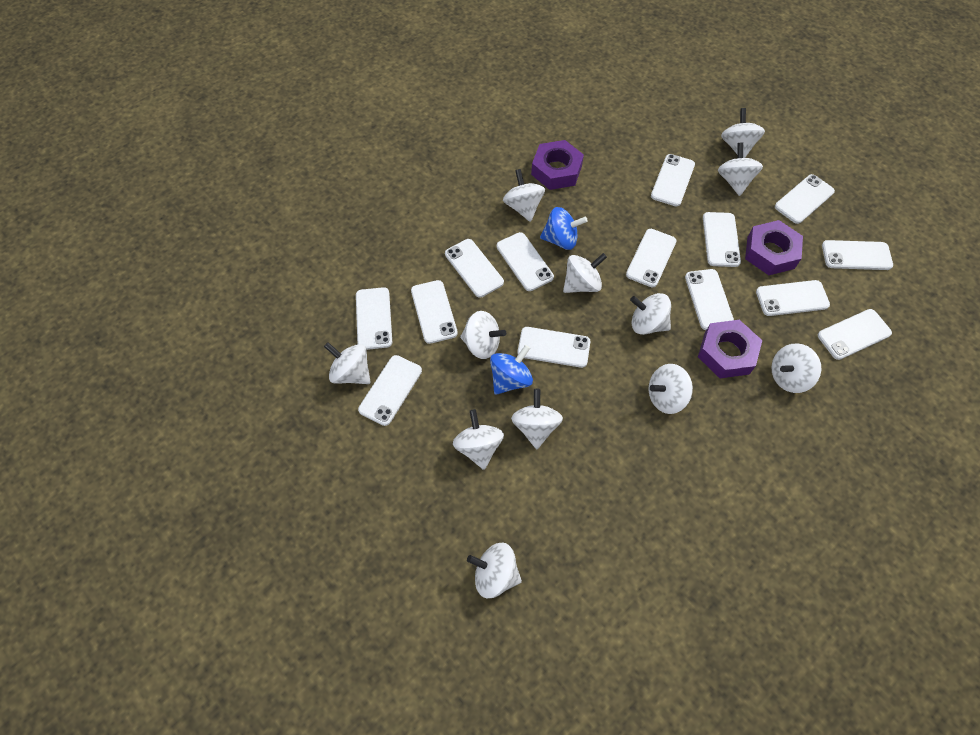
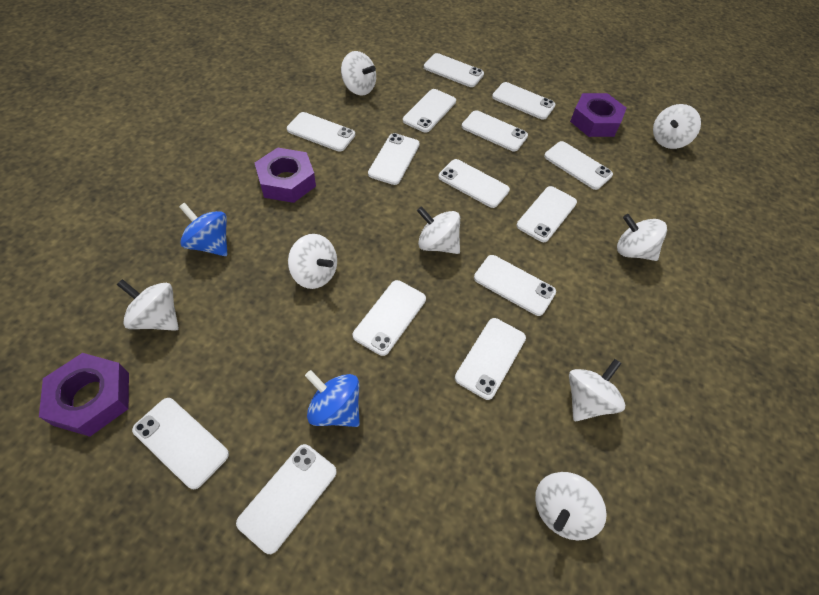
white spinning top: 12 -> 8

